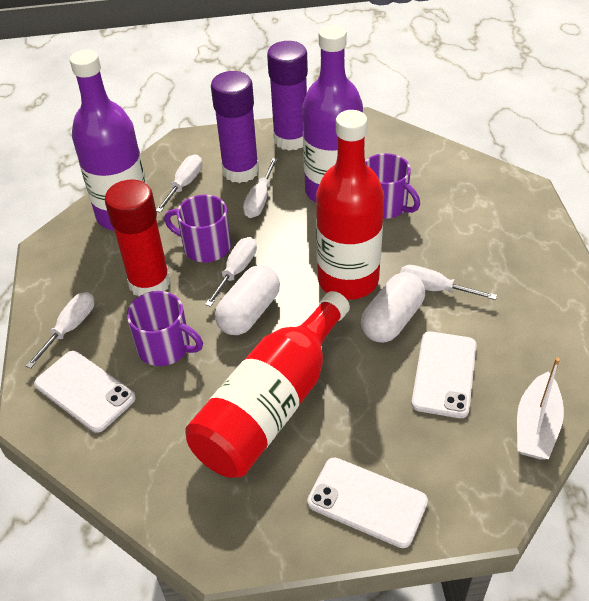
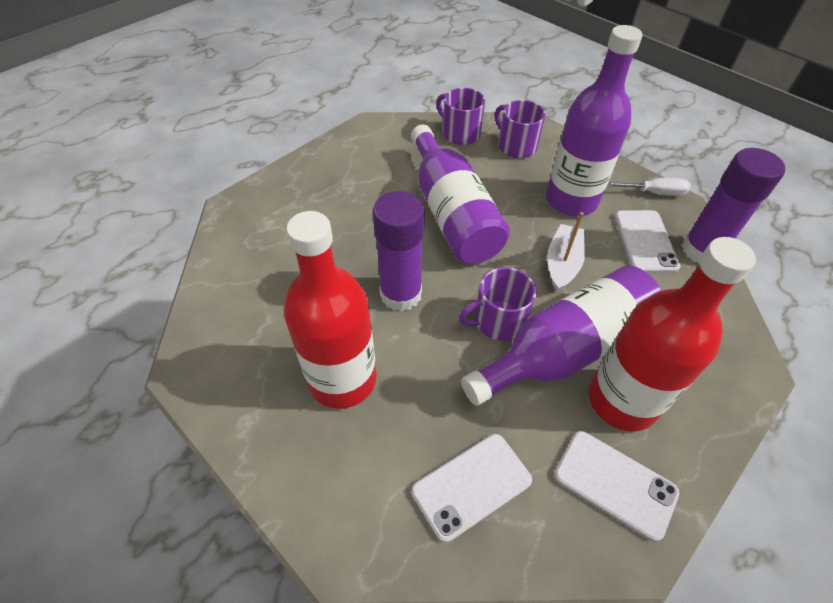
purple bottle: 2 -> 3
red glue stick: 1 -> 0
white capsule: 2 -> 0
white screwdriver: 5 -> 1

